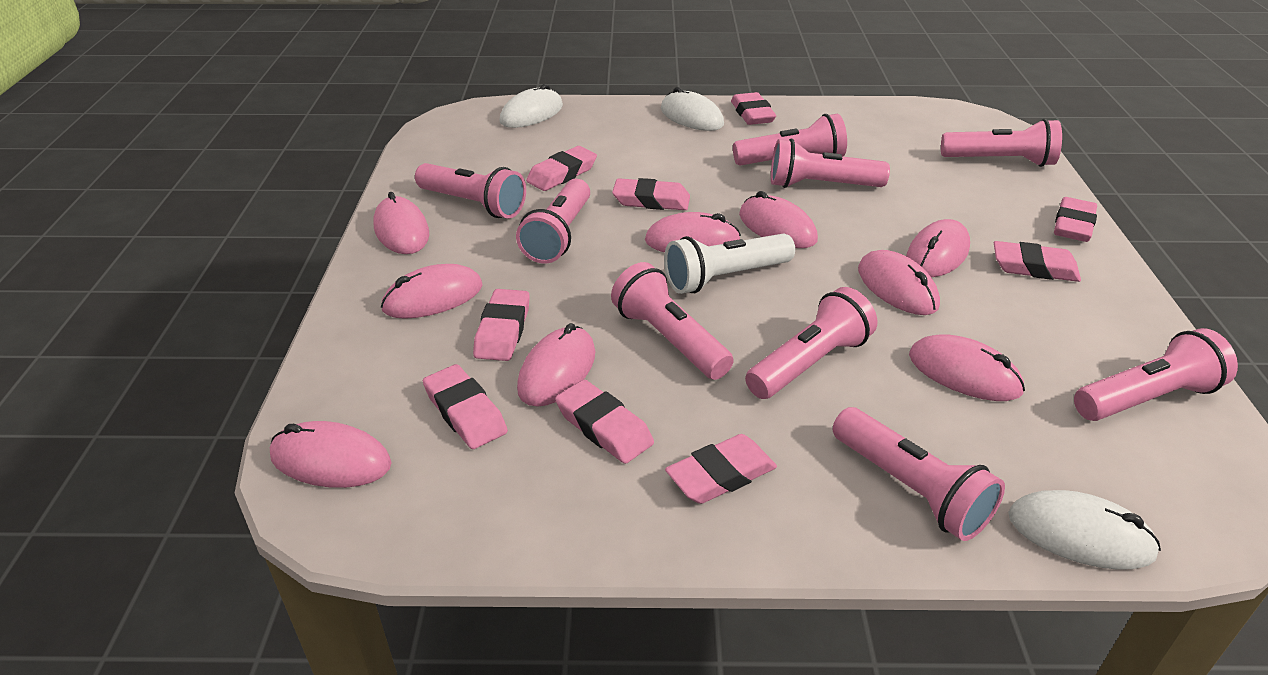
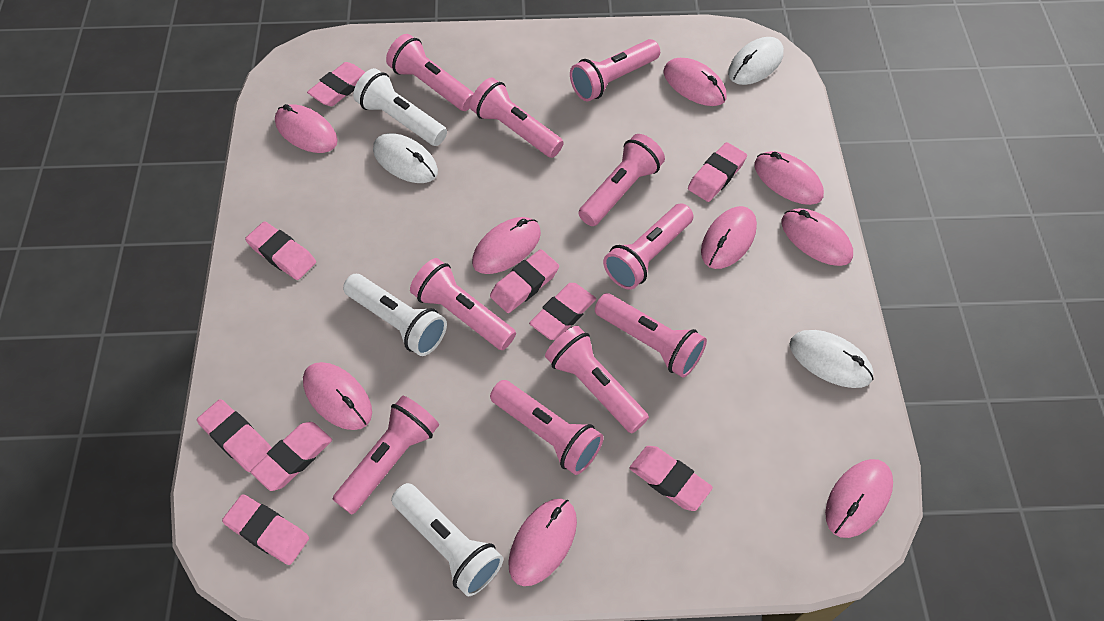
pink flashlight: 9 -> 10
white flashlight: 1 -> 3

